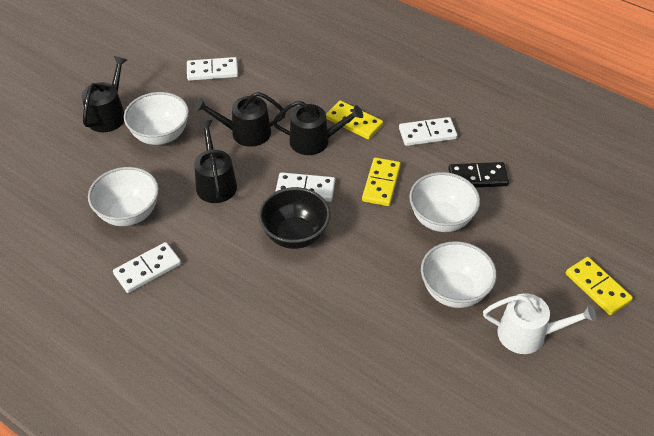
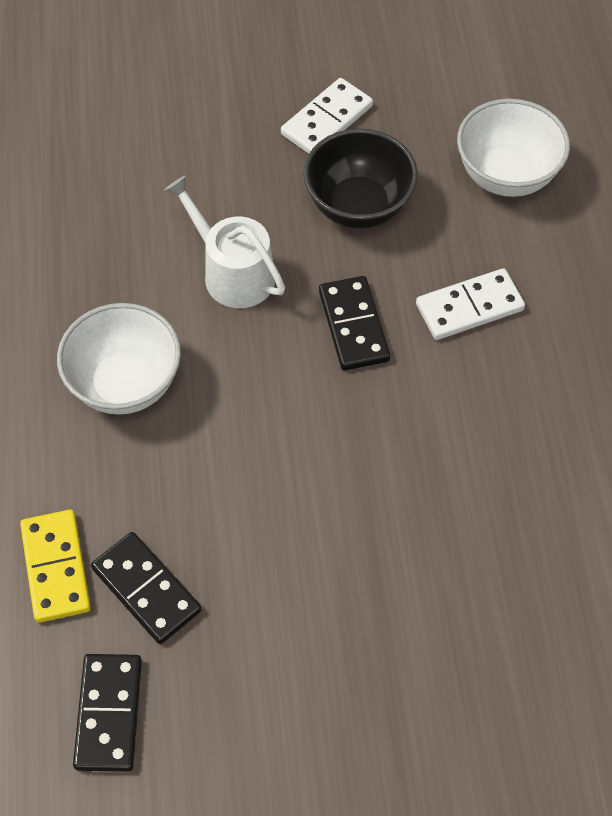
black domino: 1 -> 3
black watering can: 4 -> 0
white bowl: 4 -> 2
white domino: 4 -> 2
yellow domino: 3 -> 1

